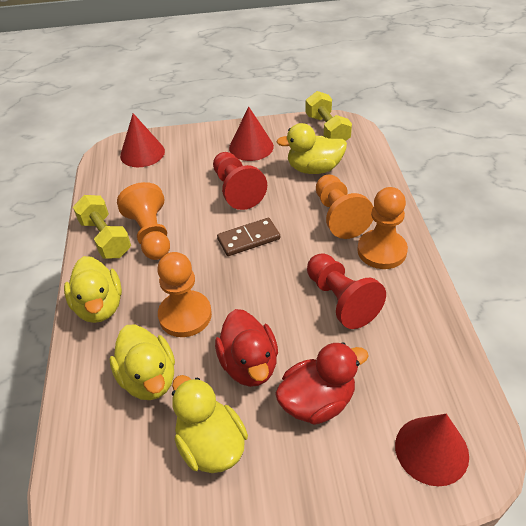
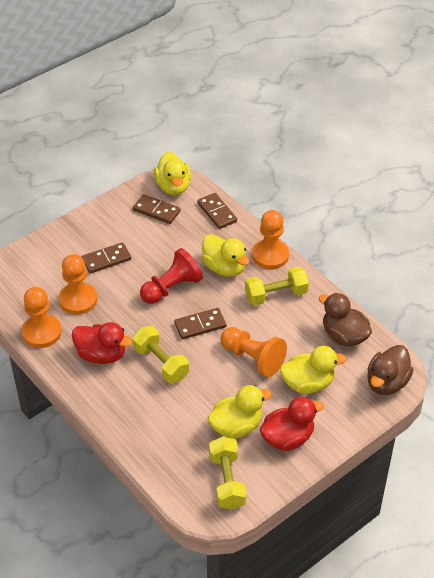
brown domino: 1 -> 4
brown duck: 0 -> 2
red cone: 3 -> 0
red pawn: 2 -> 1
yellow dumbbell: 2 -> 3

